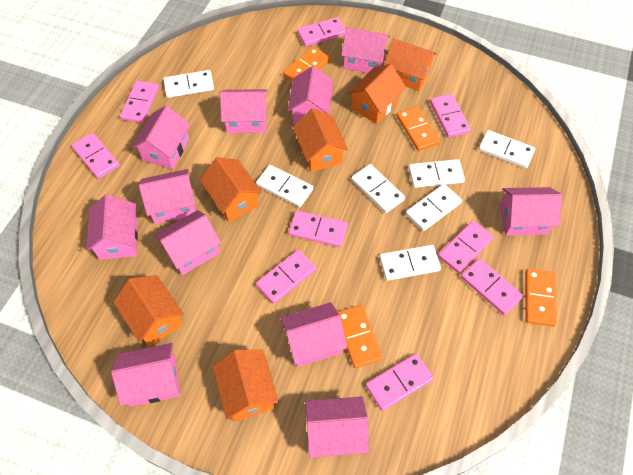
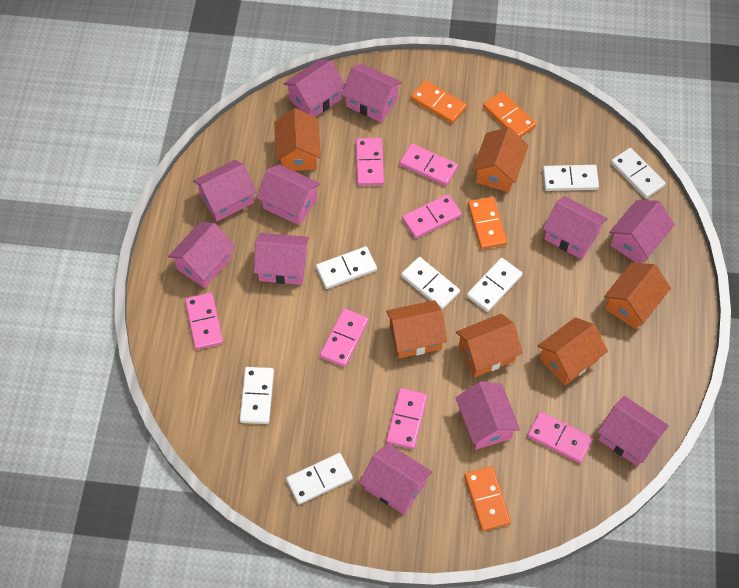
pink domino: 9 -> 7

